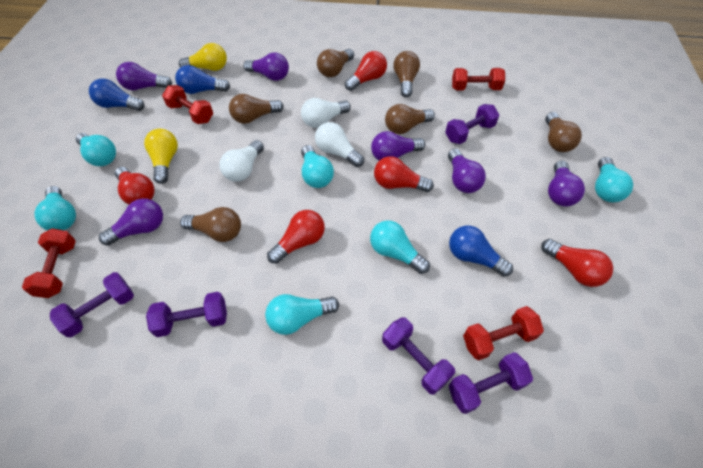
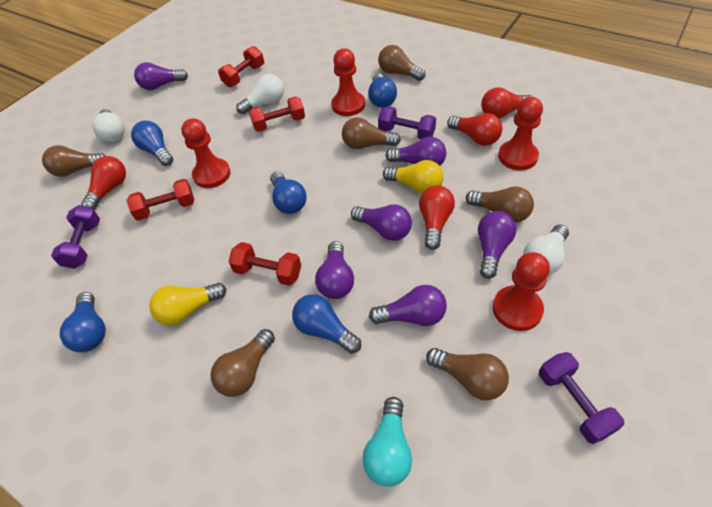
blue light bulb: 3 -> 5
purple dumbbell: 5 -> 3
red light bulb: 5 -> 4
red pawn: 0 -> 4
turquoise light bulb: 6 -> 1

